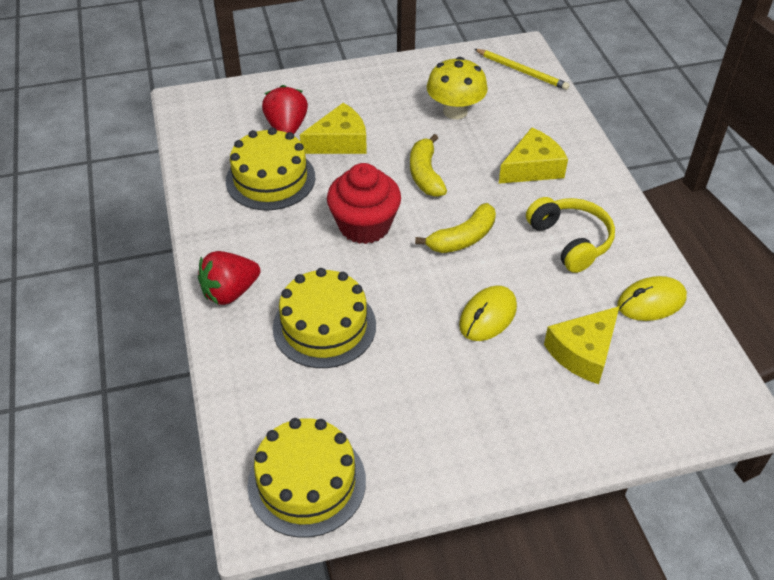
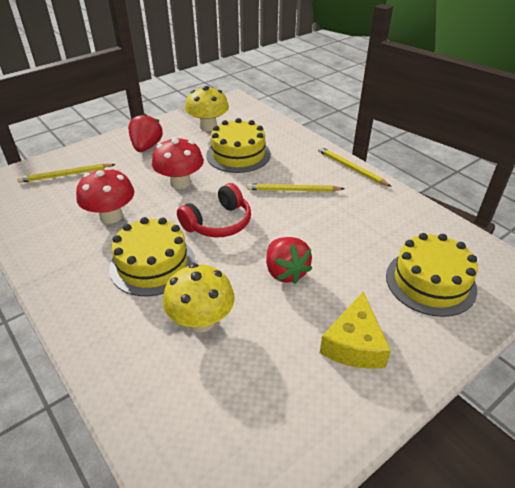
red cupcake: 1 -> 0
red headphones: 0 -> 1
red mushroom: 0 -> 2
yellow banana: 2 -> 0
yellow cheese: 3 -> 1
yellow headphones: 1 -> 0
yellow mouse: 2 -> 0
yellow mushroom: 1 -> 2
yellow pencil: 1 -> 3

